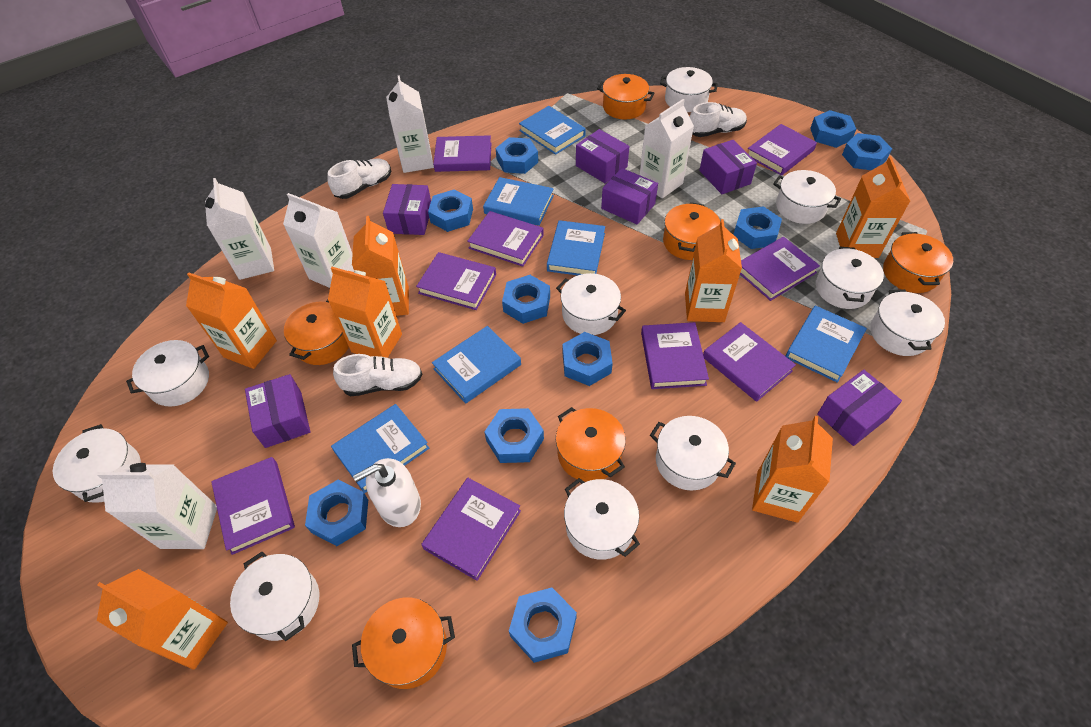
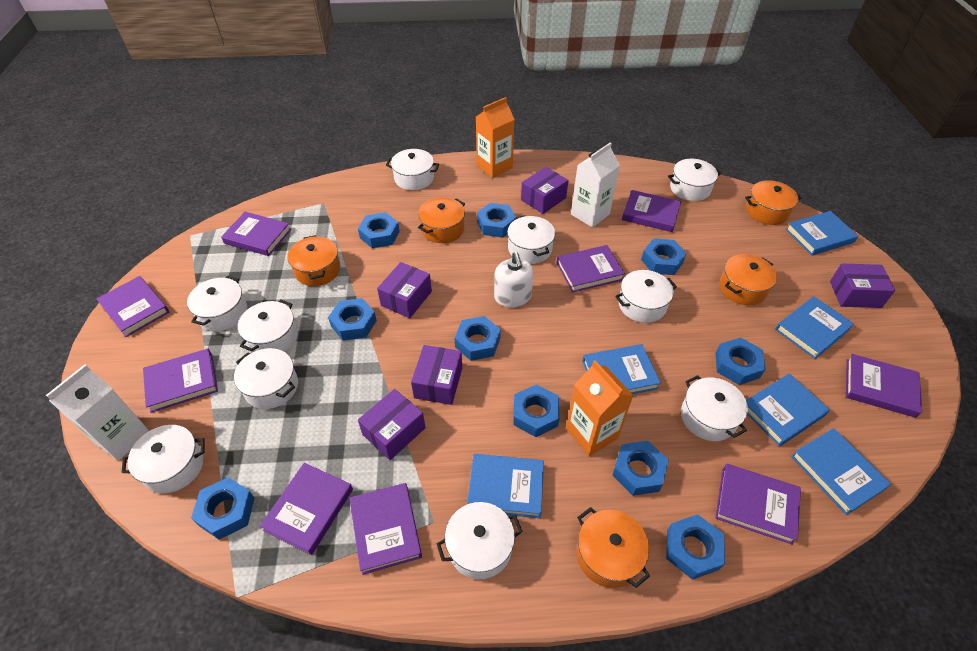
orange carton: 7 -> 2
orange pot: 6 -> 5
purple box: 6 -> 5
white carton: 5 -> 2
white shoe: 3 -> 0

